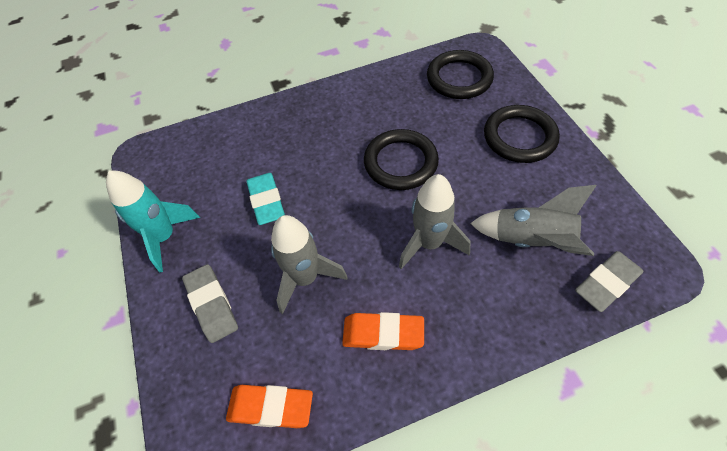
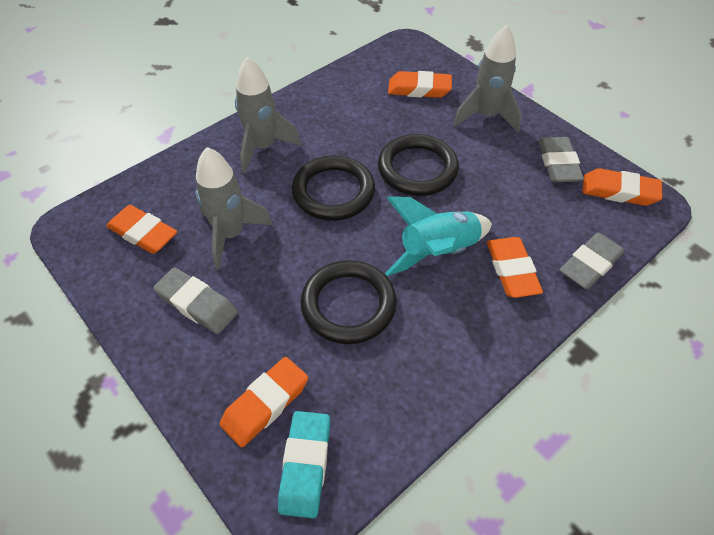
grey eraser: 2 -> 3
orange eraser: 2 -> 5

